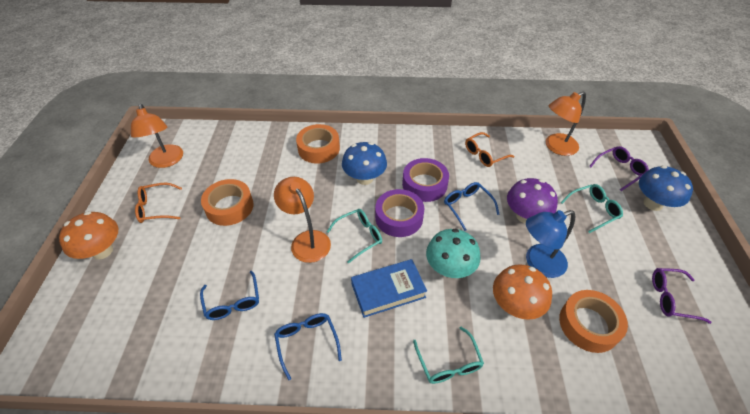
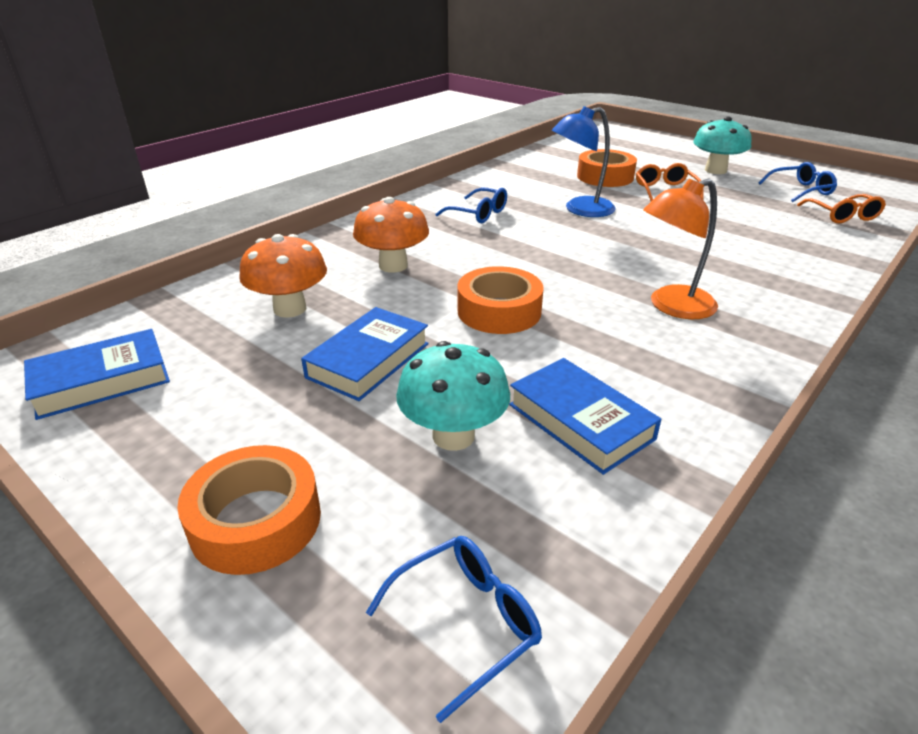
blue book: 1 -> 3
blue mushroom: 2 -> 0
orange lamp: 3 -> 1
purple glasses: 2 -> 0
purple mushroom: 1 -> 0
purple tape: 2 -> 0
turquoise glasses: 3 -> 0
turquoise mushroom: 1 -> 2

